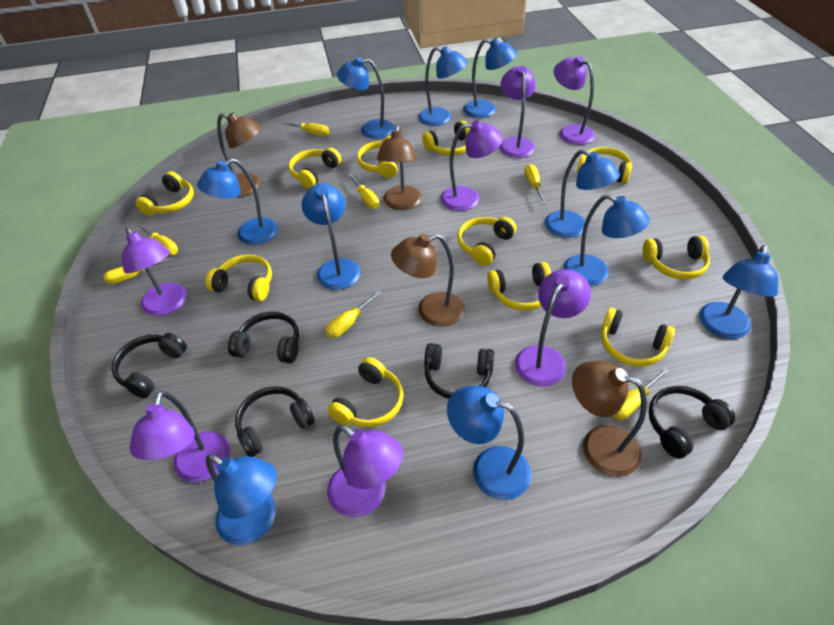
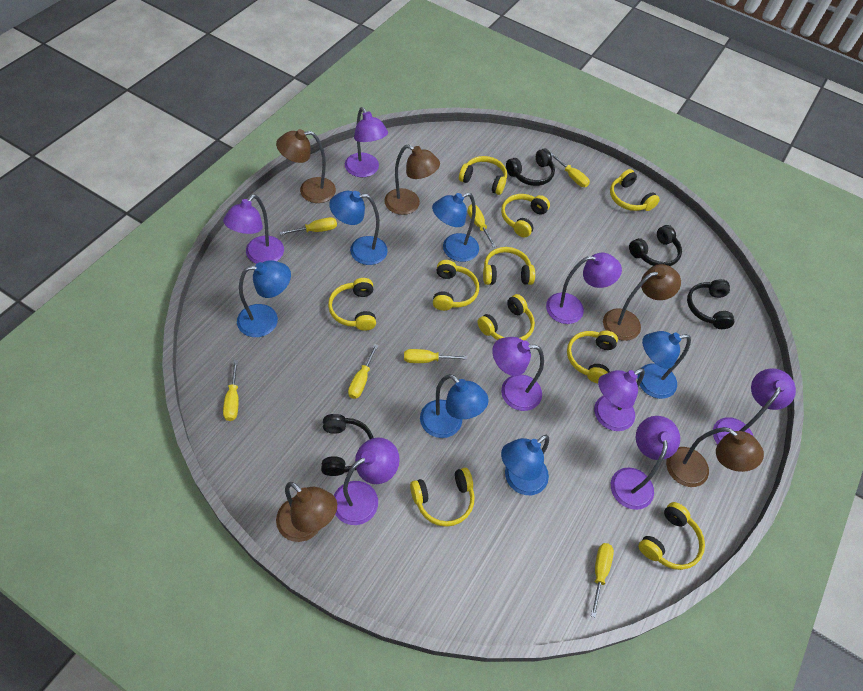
black headphones: 5 -> 4
blue lamp: 10 -> 6
brown lamp: 4 -> 5
purple lamp: 7 -> 8
yellow headphones: 11 -> 10

